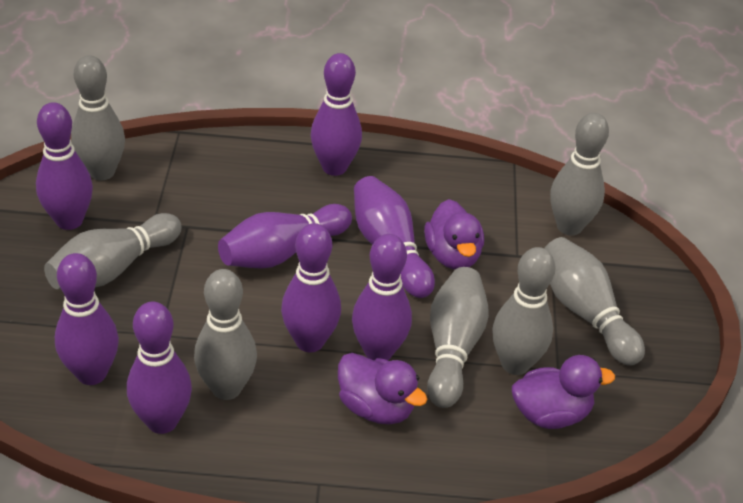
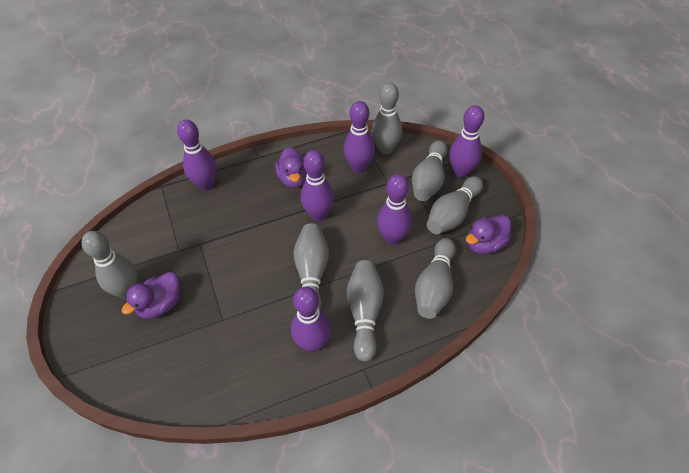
purple bowling pin: 8 -> 6

